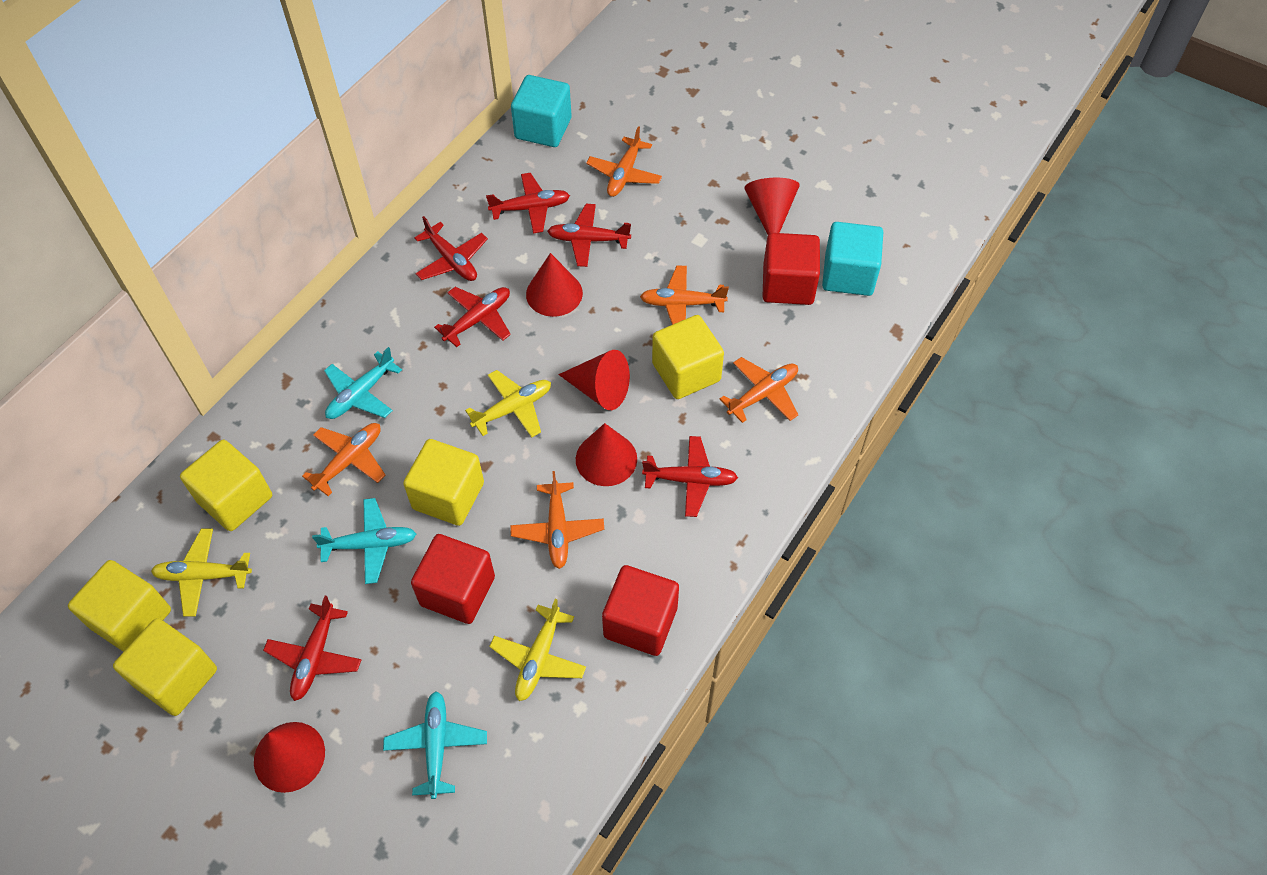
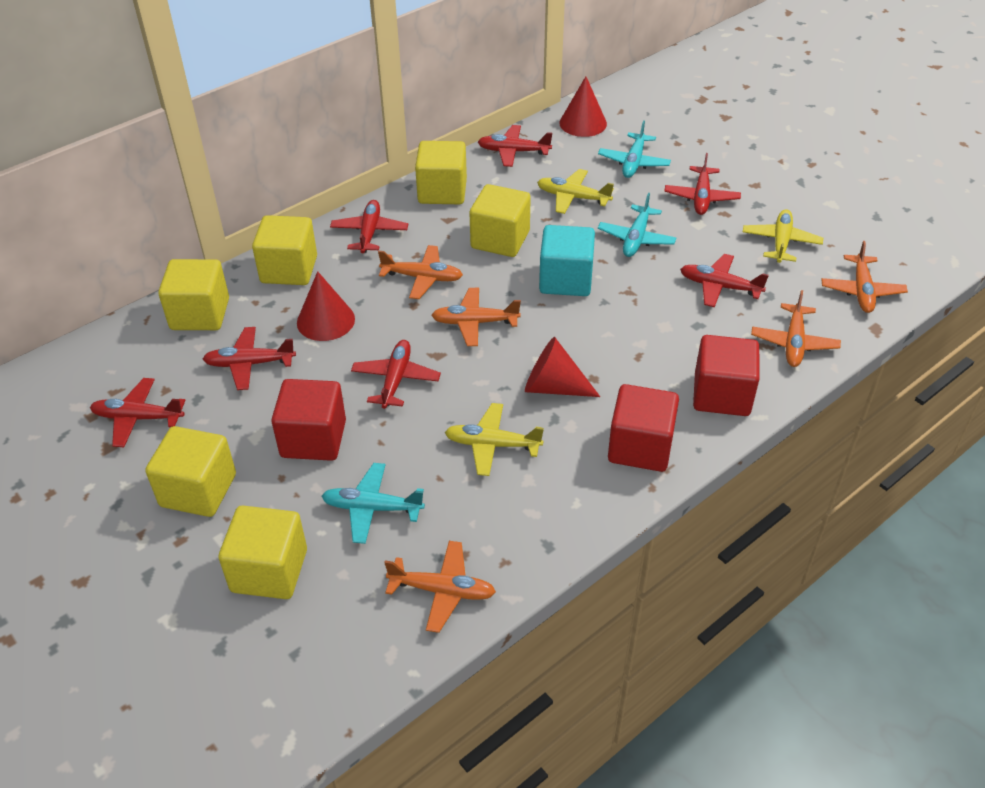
red cone: 5 -> 3
red plane: 6 -> 7
turquoise cube: 2 -> 1
yellow cube: 5 -> 6

